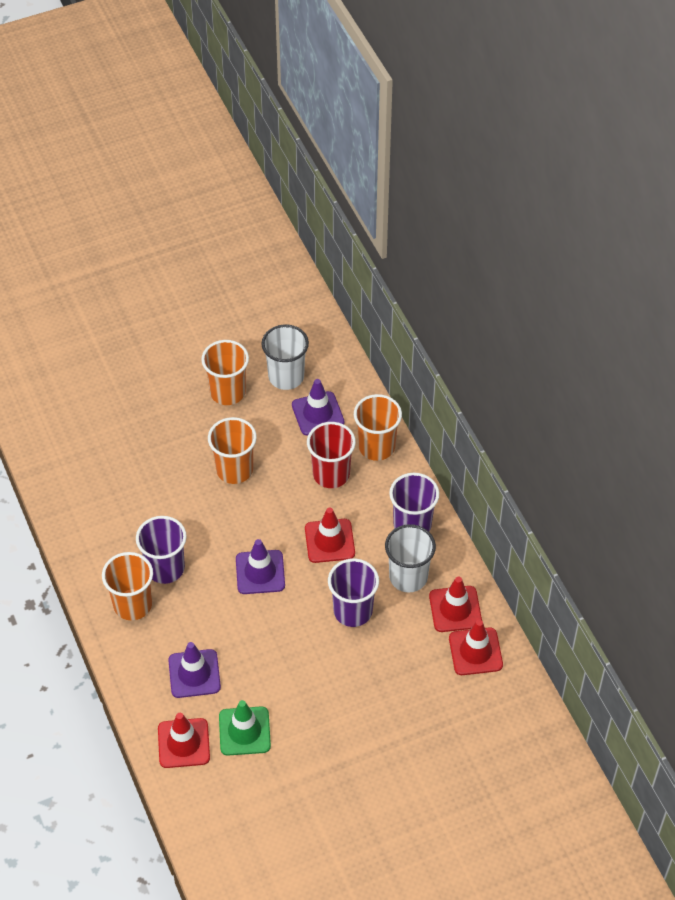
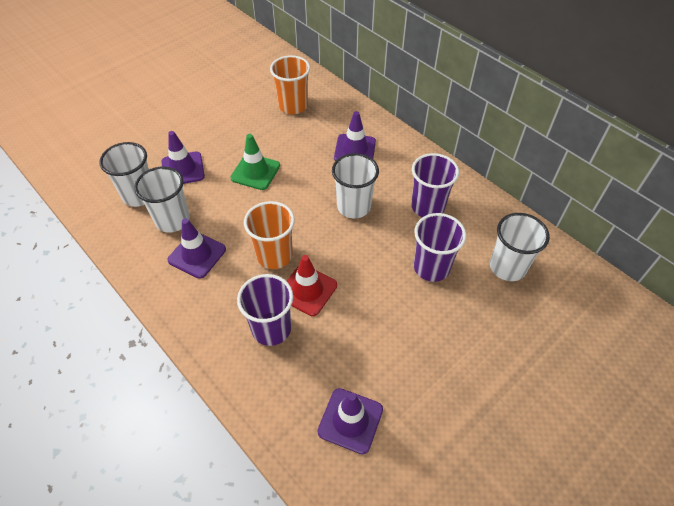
orange cup: 4 -> 2
purple traffic cone: 3 -> 4
red cup: 1 -> 0
red traffic cone: 4 -> 1
white cup: 2 -> 4

